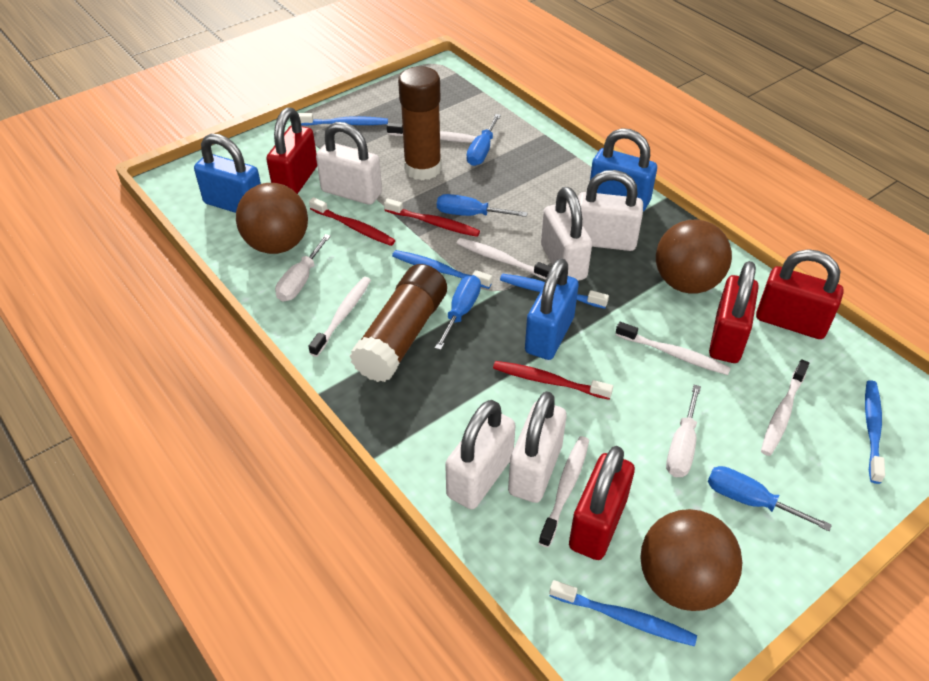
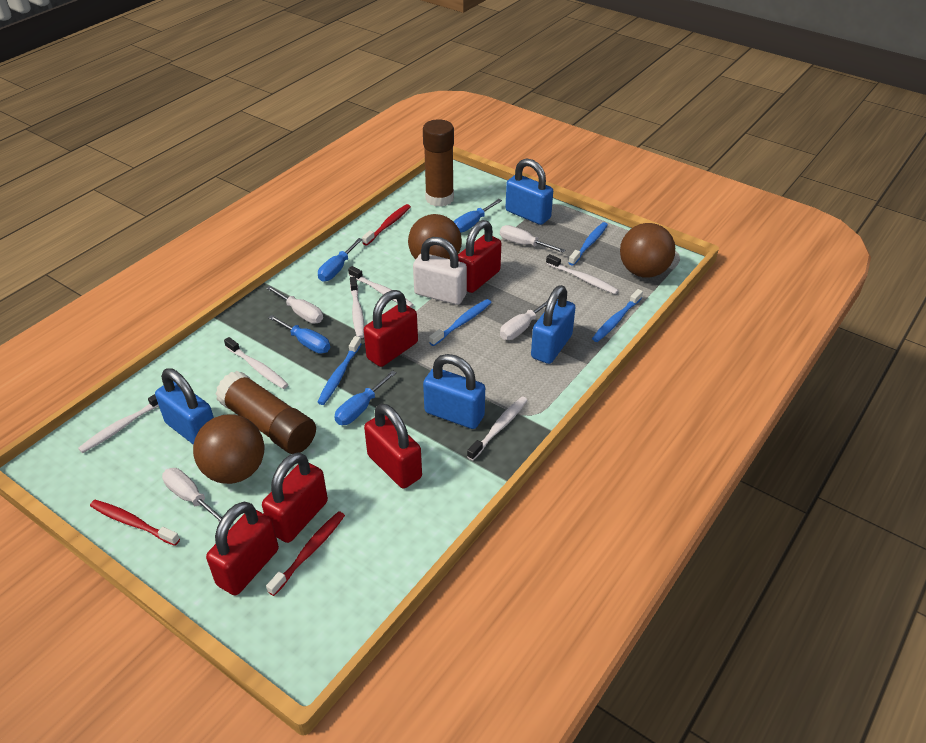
blue padlock: 3 -> 4
blue toothbrush: 5 -> 4
red padlock: 4 -> 5
white padlock: 5 -> 1
white screwdriver: 2 -> 4

